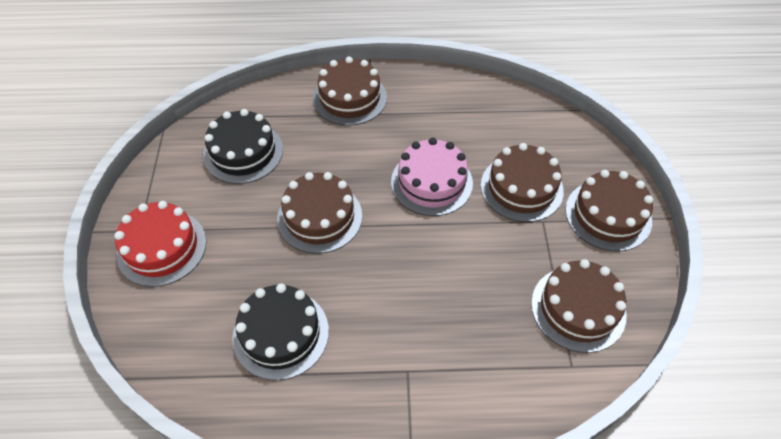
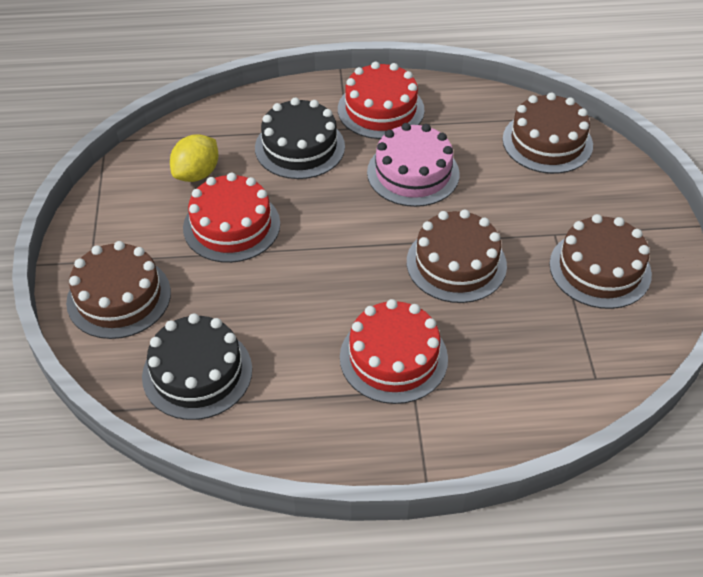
brown cake: 5 -> 4
red cake: 1 -> 3
yellow lemon: 0 -> 1

